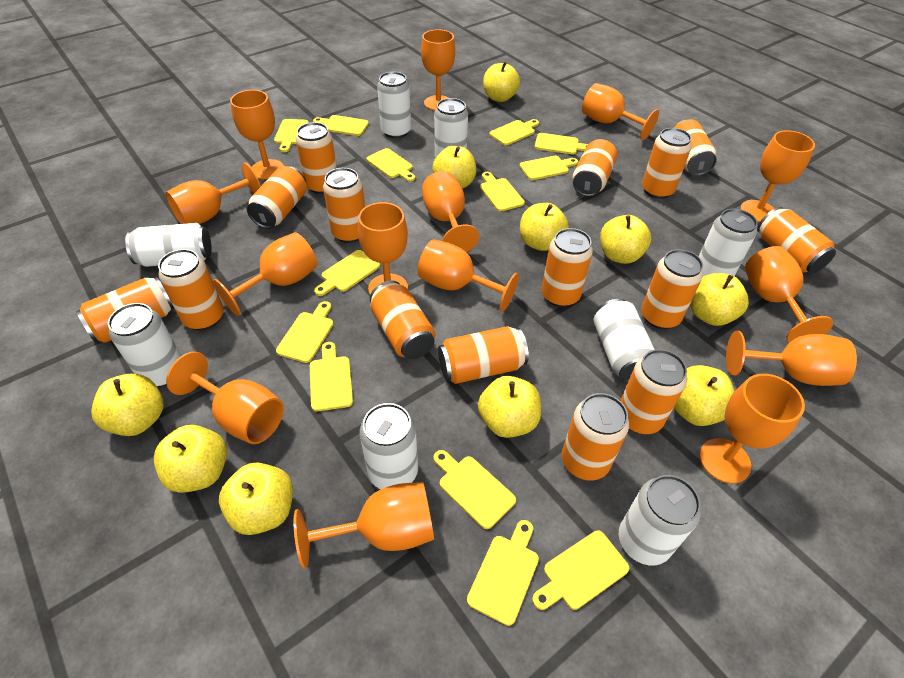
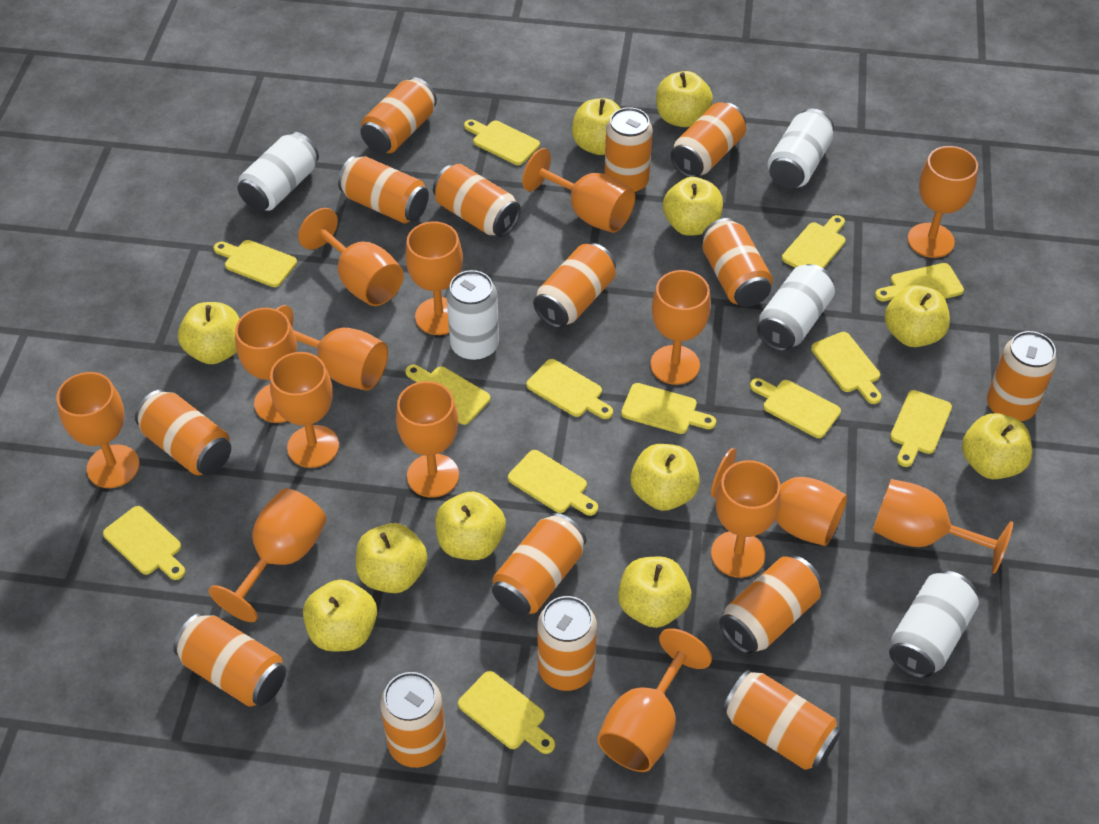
orange goblet: 14 -> 15
white can: 8 -> 5
yellow apple: 10 -> 11

